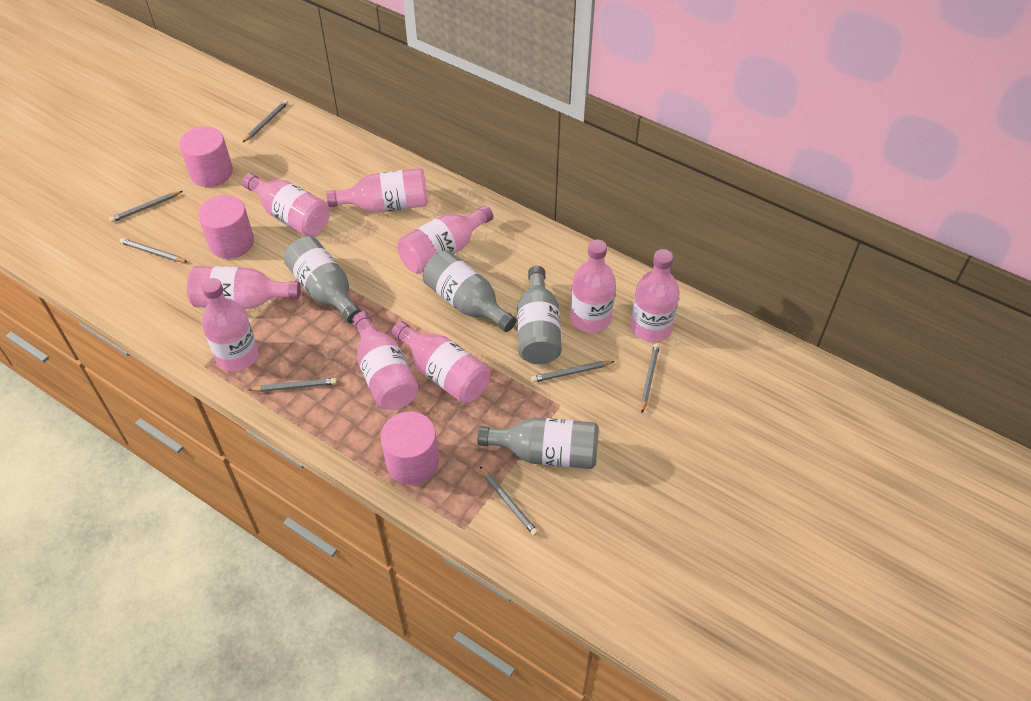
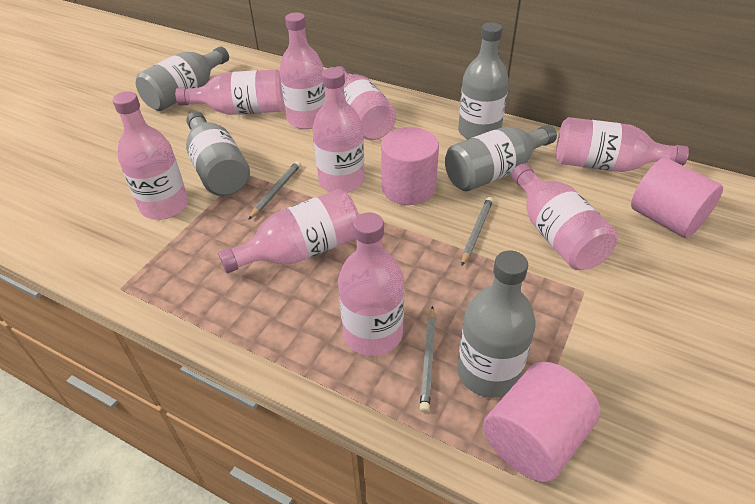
grey bottle: 4 -> 5
grey pencil: 7 -> 3

